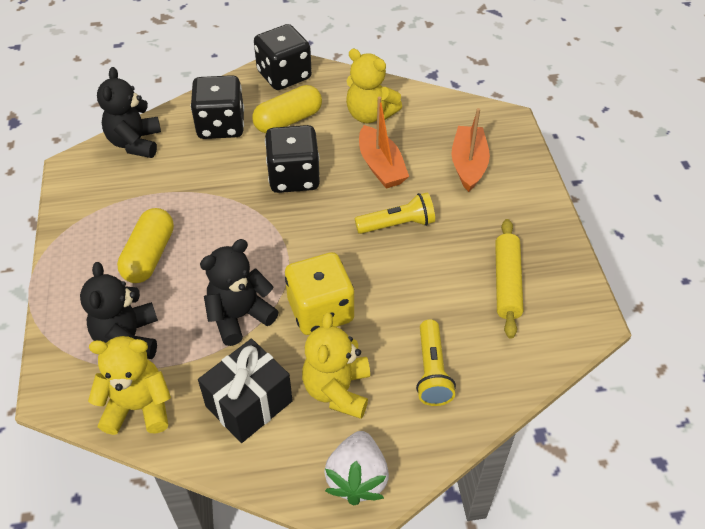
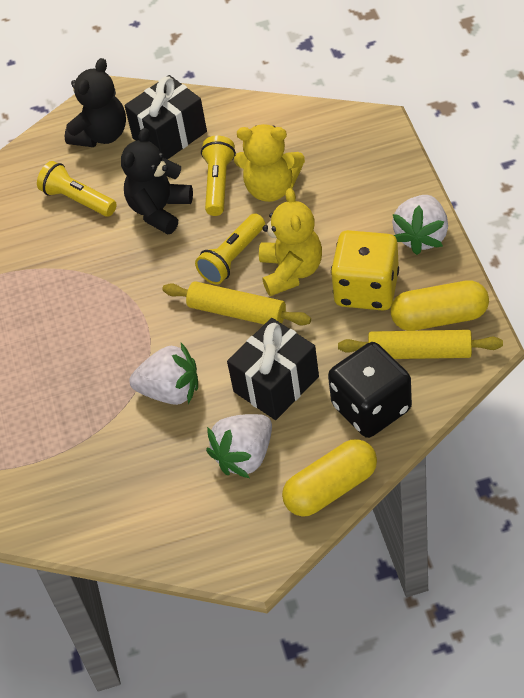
black dice: 3 -> 1
black gift: 1 -> 2
black teddy bear: 3 -> 2
orange boat: 2 -> 0
white strawberry: 1 -> 3
yellow flashlight: 2 -> 3
yellow rolling pin: 1 -> 2
yellow teddy bear: 3 -> 2

